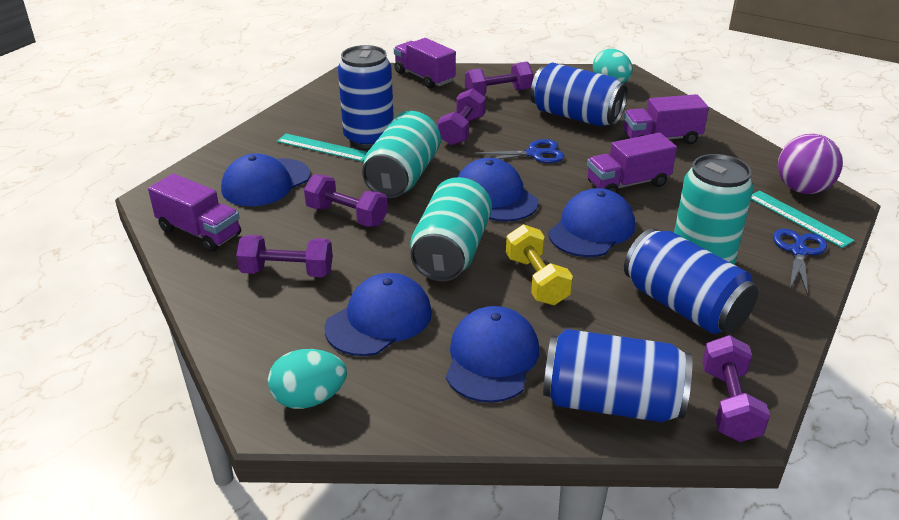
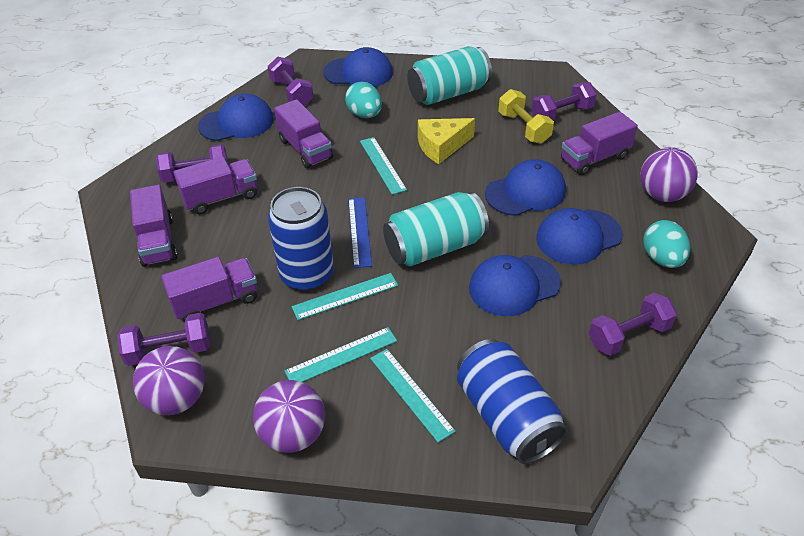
blue can: 4 -> 2
blue ruler: 0 -> 1
blue scissors: 2 -> 0
purple ball: 1 -> 3
purple truck: 4 -> 5
turquoise can: 3 -> 2
turquoise ruler: 2 -> 4
yellow cheese: 0 -> 1

